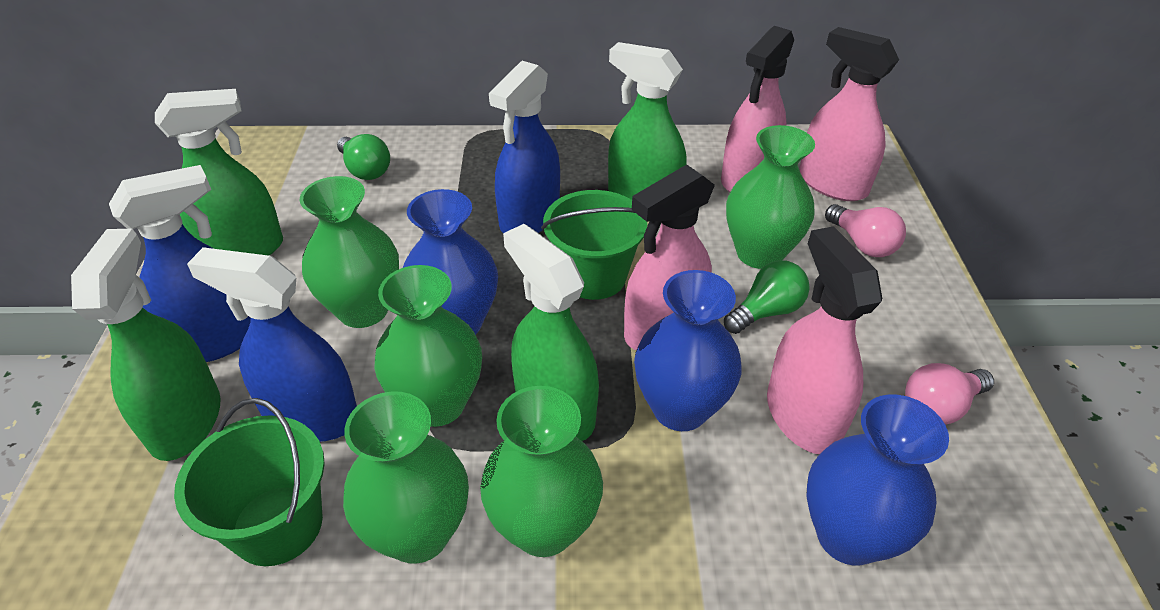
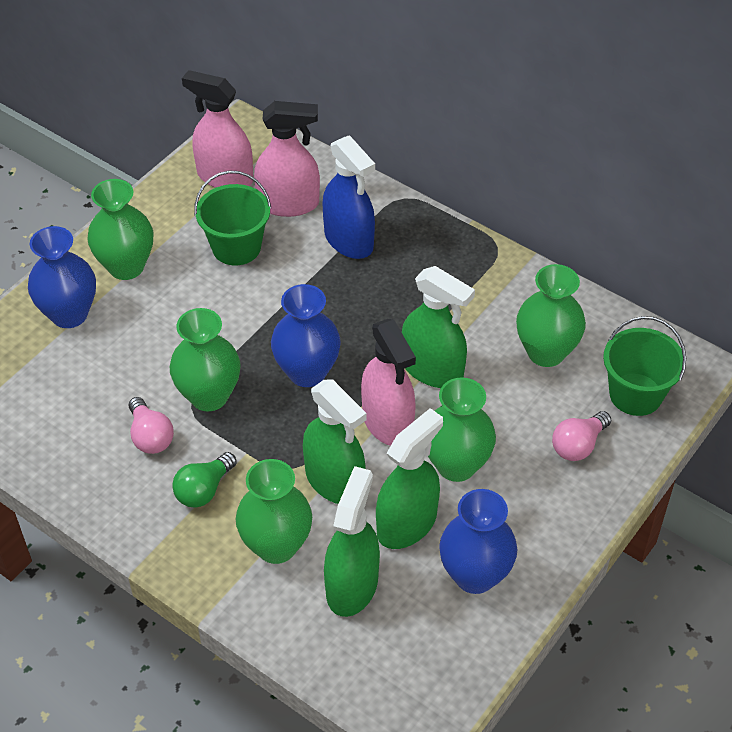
blue spray bottle: 3 -> 1
green light bulb: 2 -> 1
pink spray bottle: 4 -> 3

